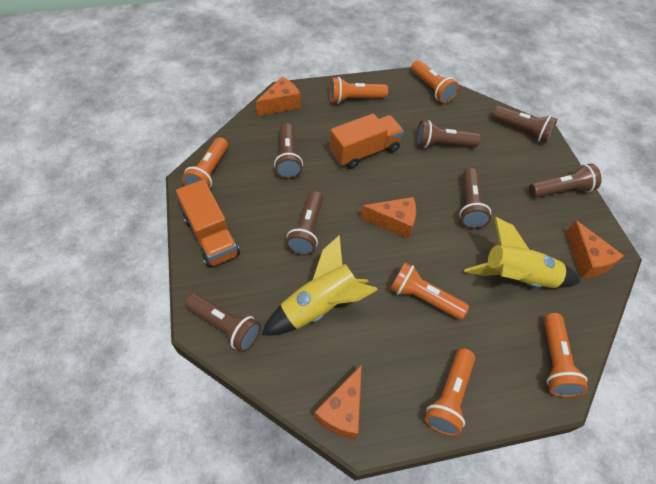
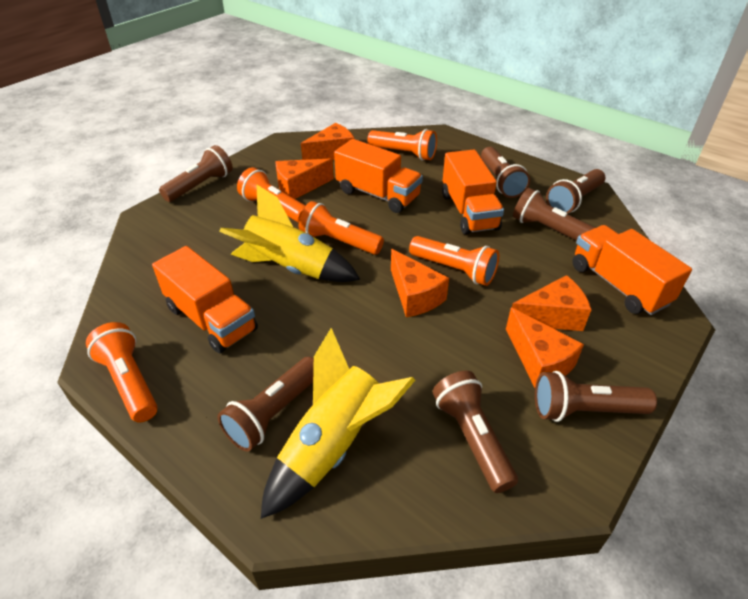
orange cheese: 4 -> 5
orange flashlight: 6 -> 5
orange truck: 2 -> 4

